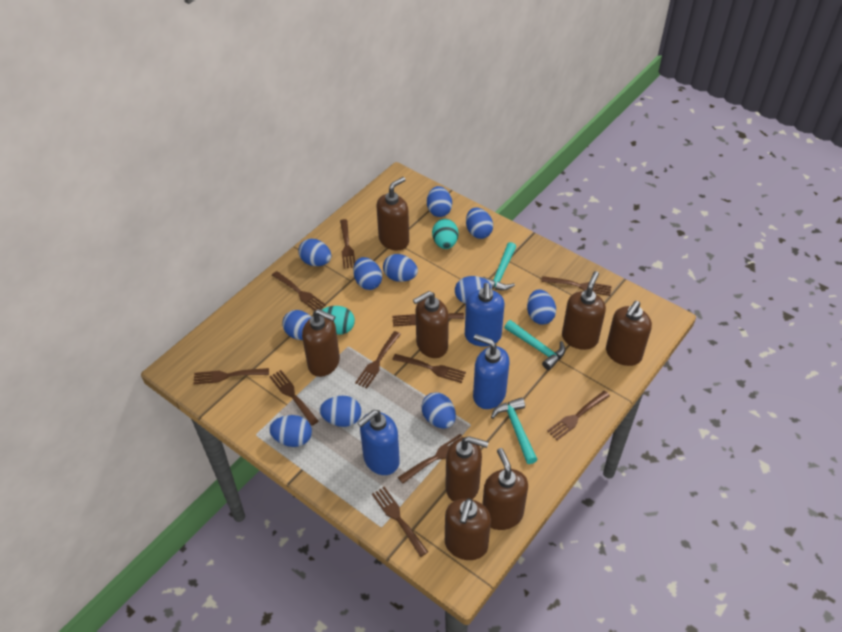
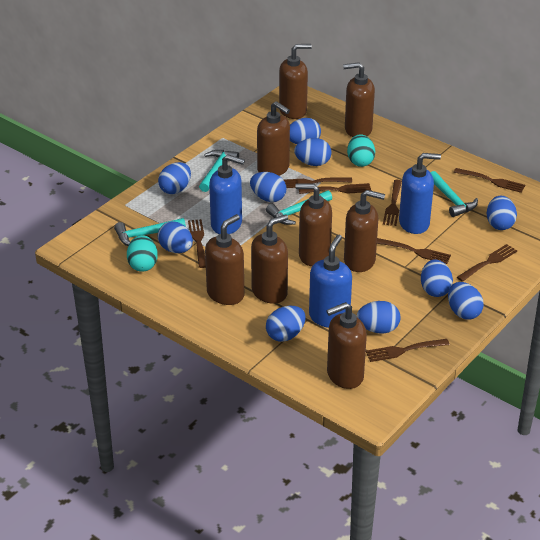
blue egg: 11 -> 10
brown fork: 11 -> 8
turquoise hammer: 3 -> 4

